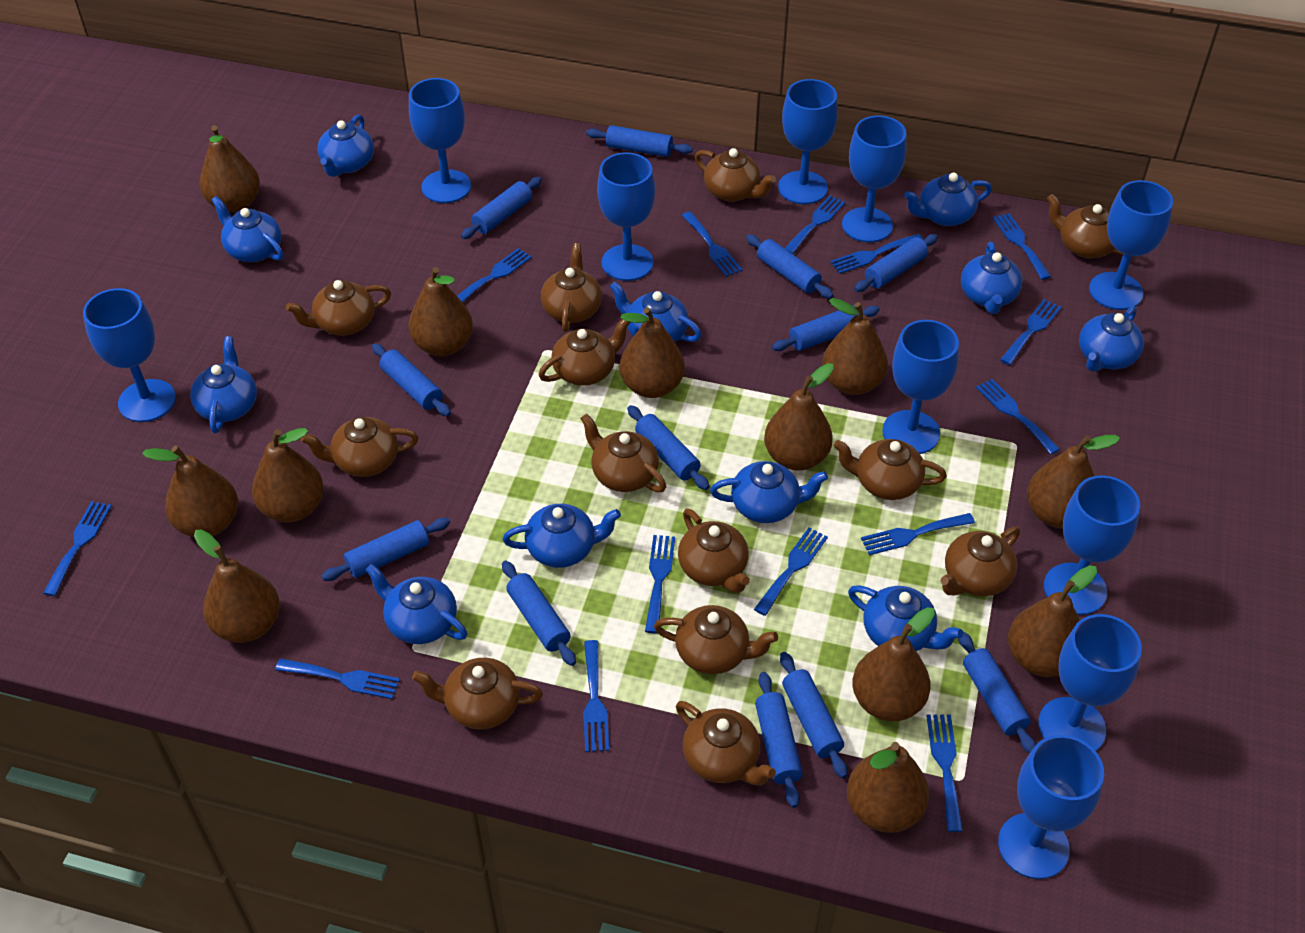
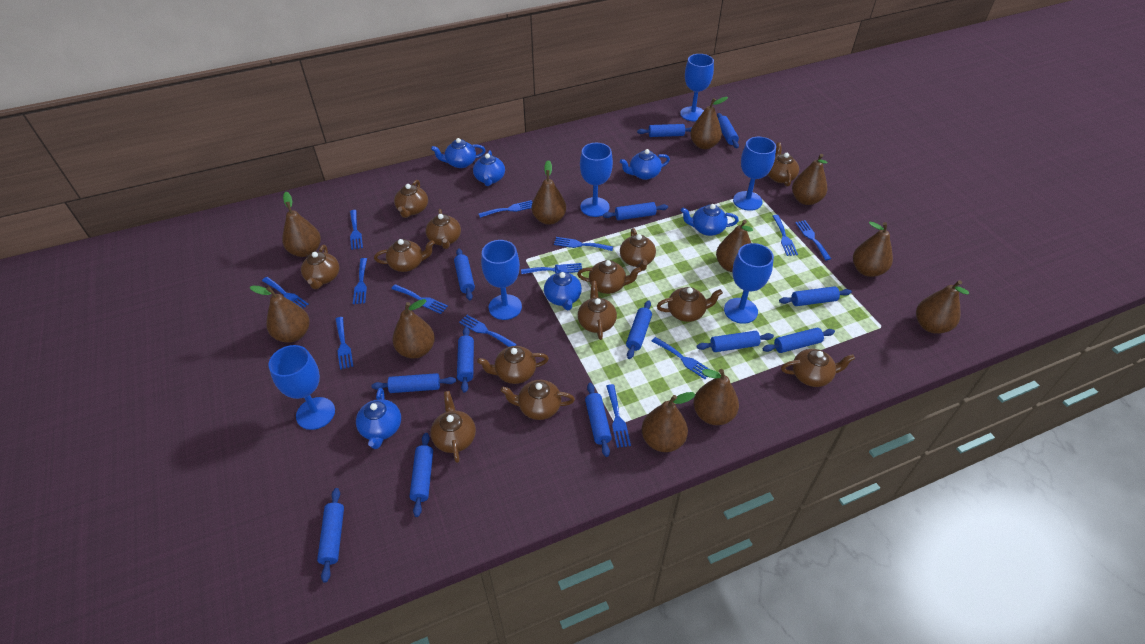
blue fork: 14 -> 13
blue goblet: 10 -> 6
blue rolling pin: 12 -> 13
blue teapot: 11 -> 6
brown pear: 12 -> 11

